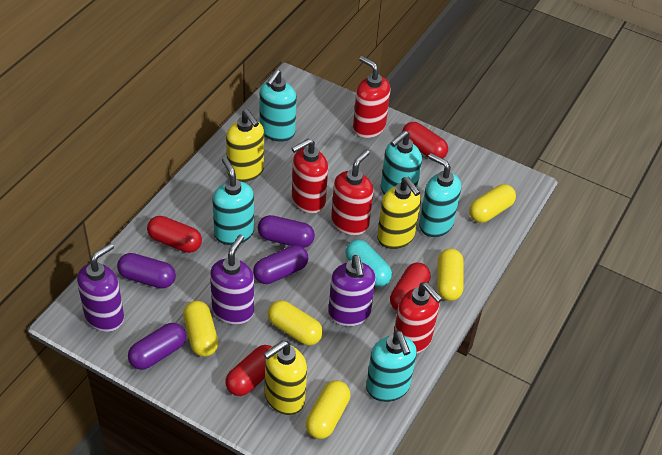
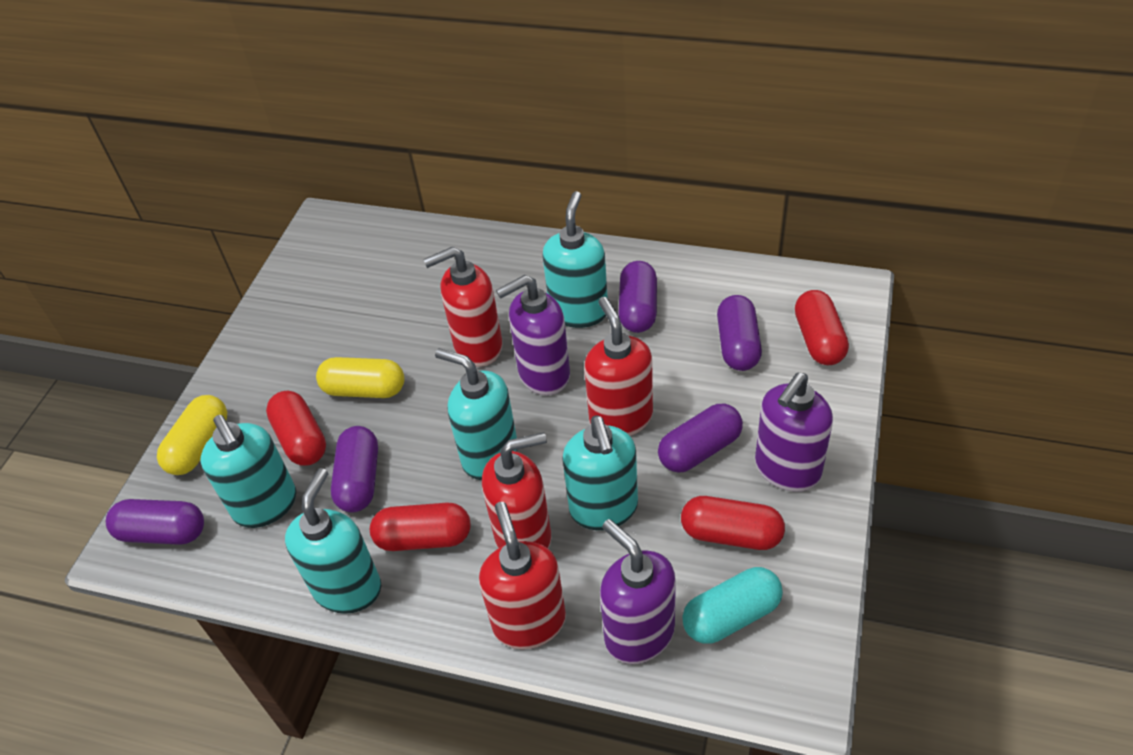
purple capsule: 4 -> 5
yellow capsule: 5 -> 2
yellow soap dispenser: 3 -> 0

